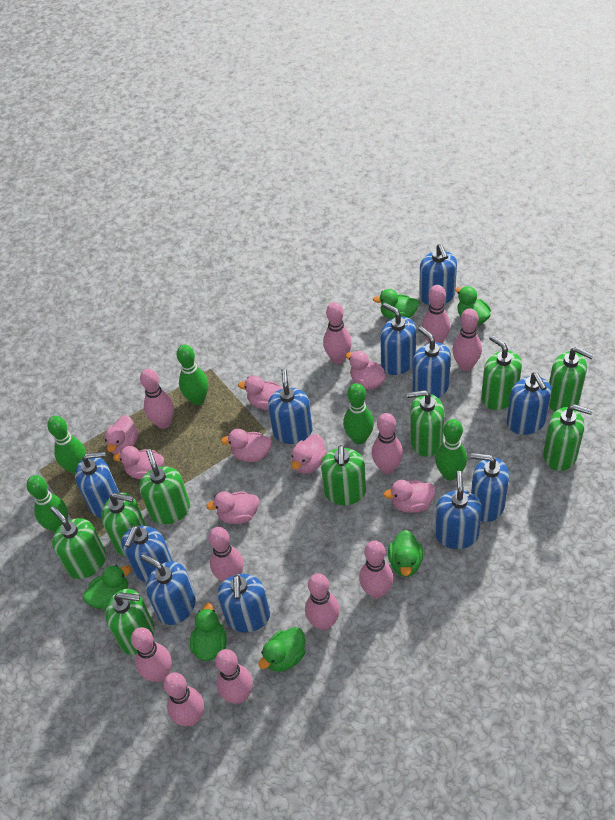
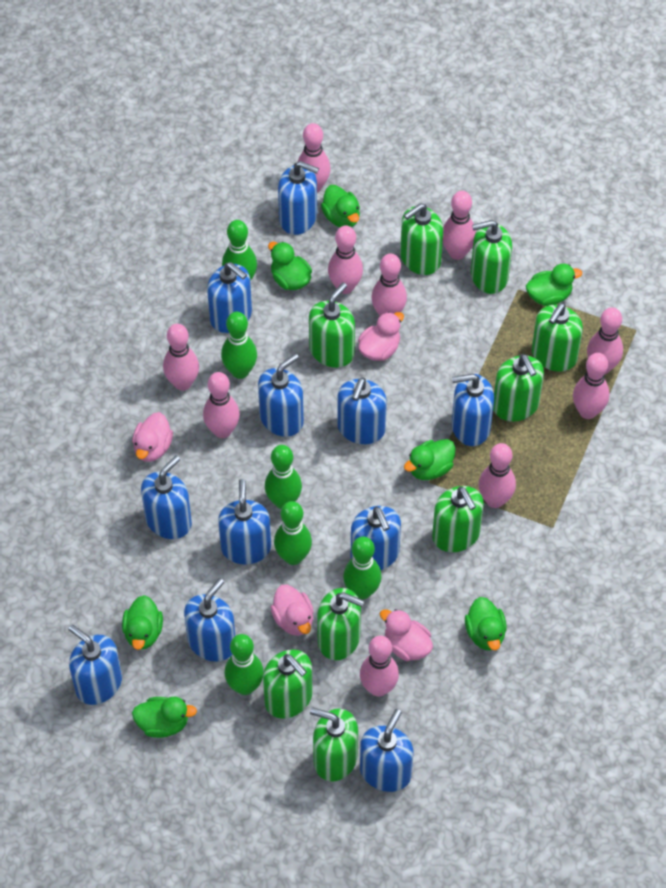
green bowling pin: 5 -> 6
green duck: 6 -> 7
pink bowling pin: 11 -> 10
pink duck: 8 -> 4

